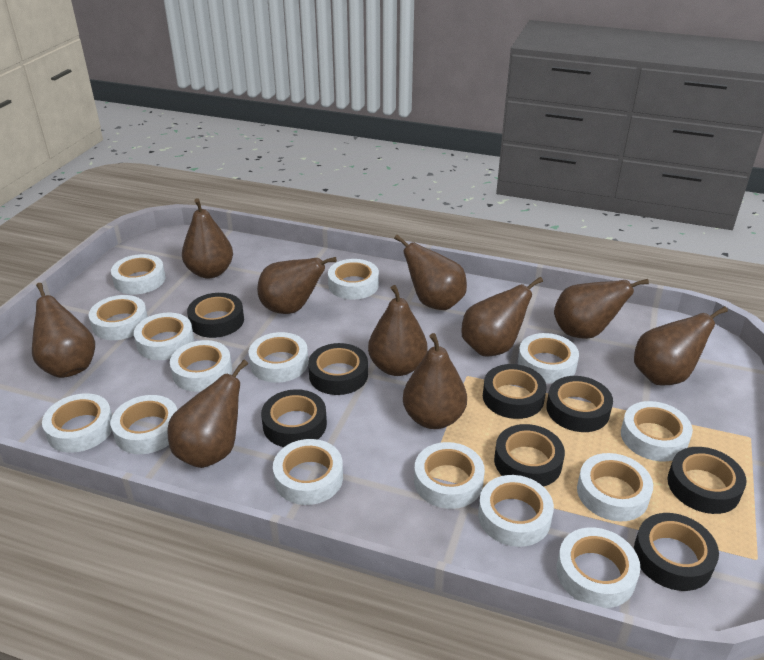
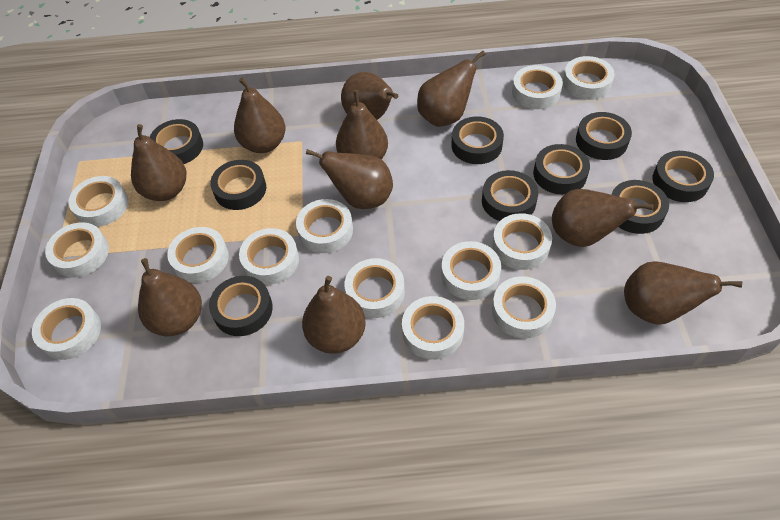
black tape: 8 -> 9
white tape: 15 -> 13

